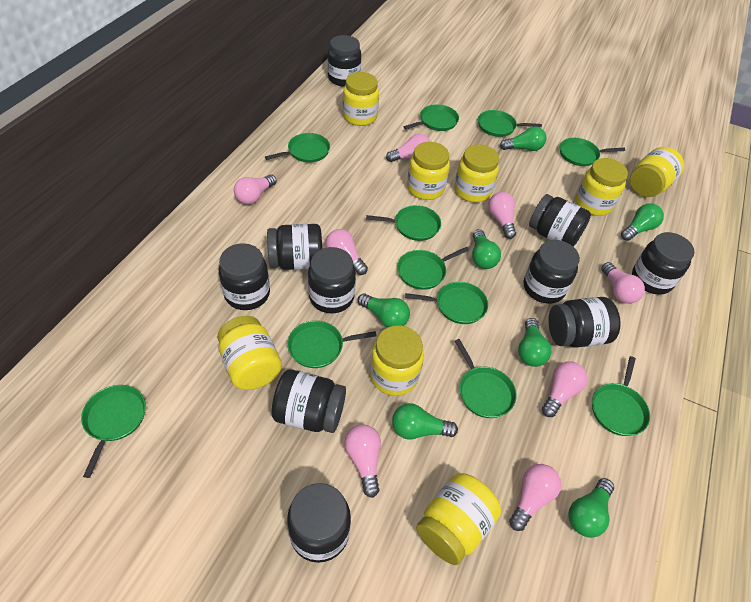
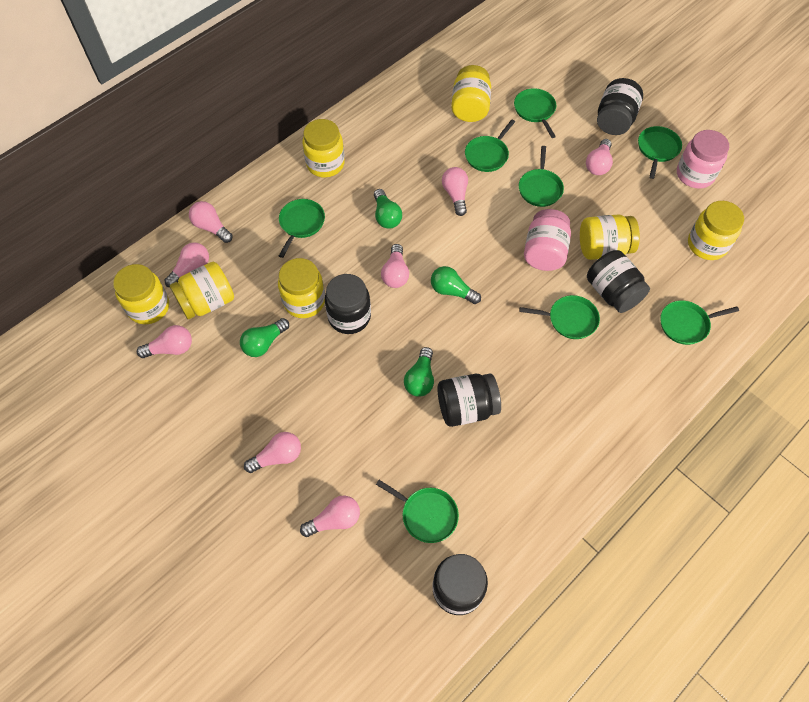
black jar: 10 -> 5
green light bulb: 7 -> 4
green pan: 11 -> 8
pink jar: 0 -> 2
yellow jar: 8 -> 7

